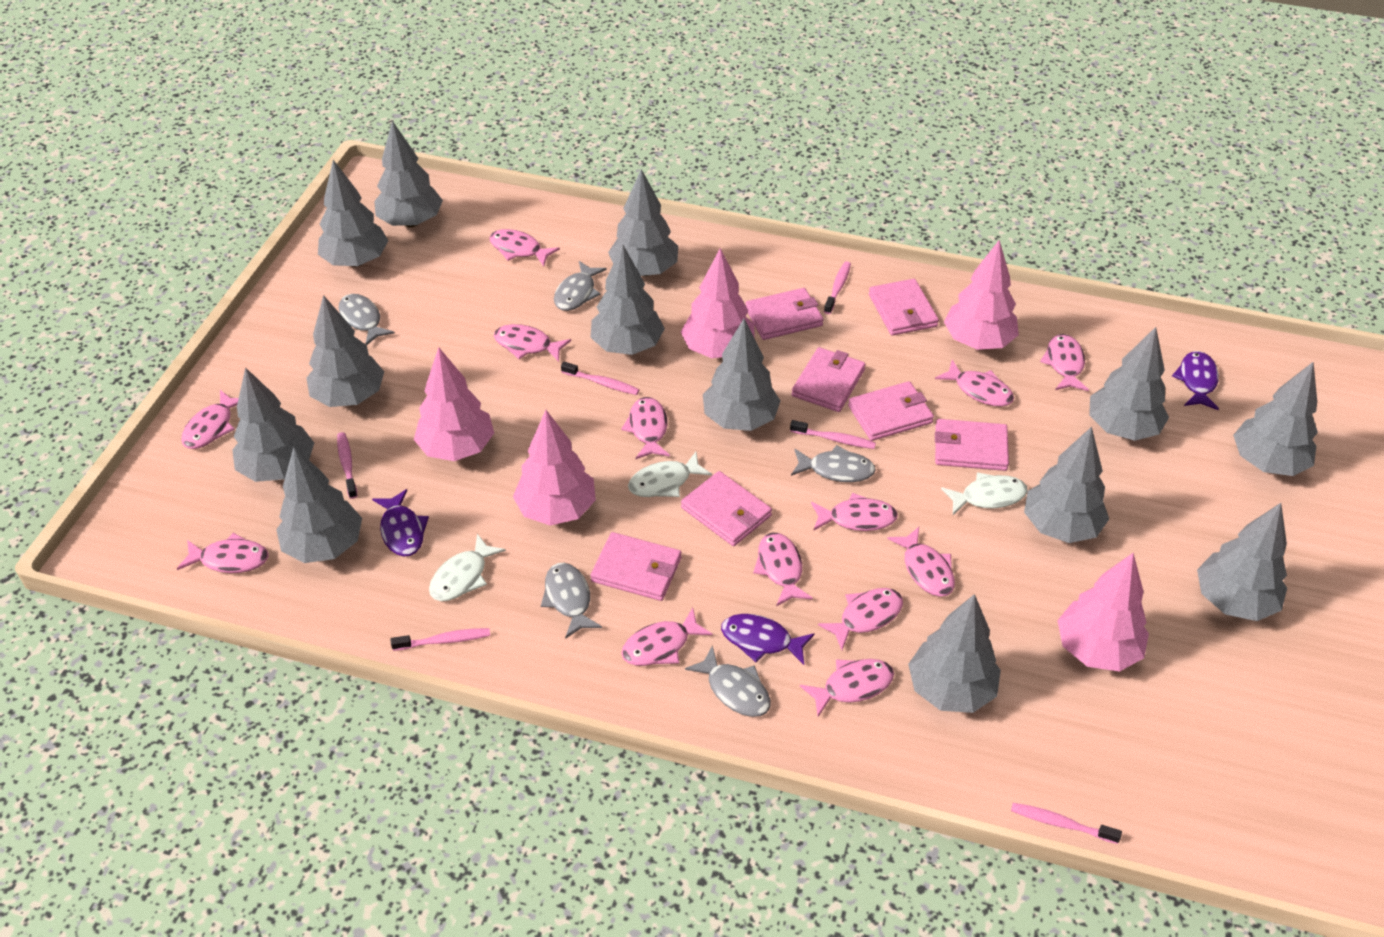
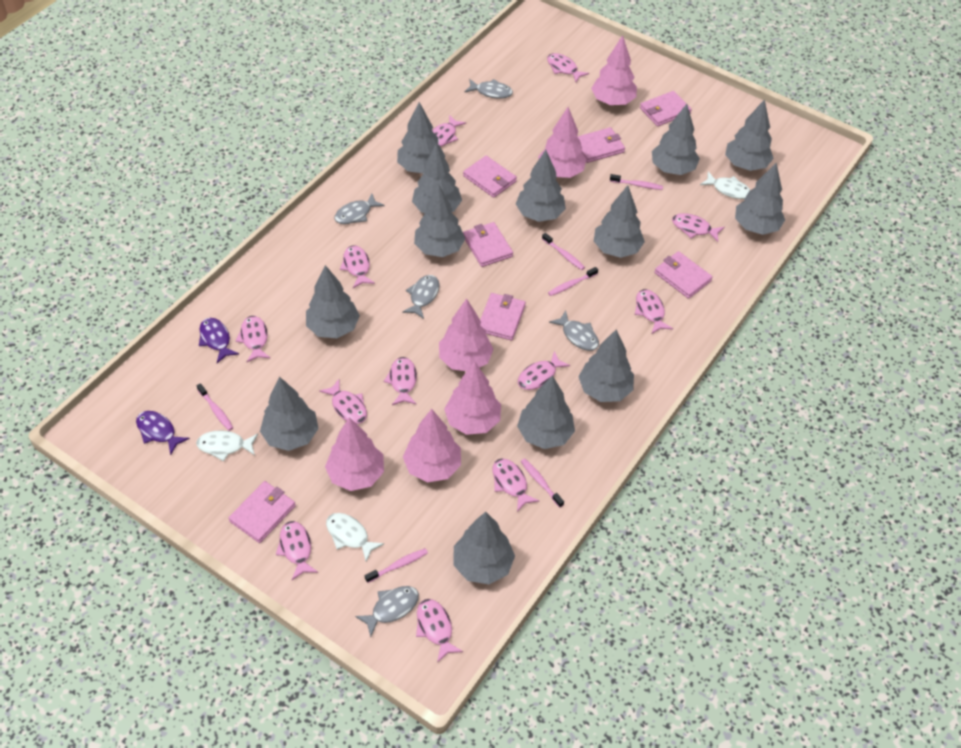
pink fish: 13 -> 12
pink tree: 5 -> 6
purple fish: 3 -> 2

